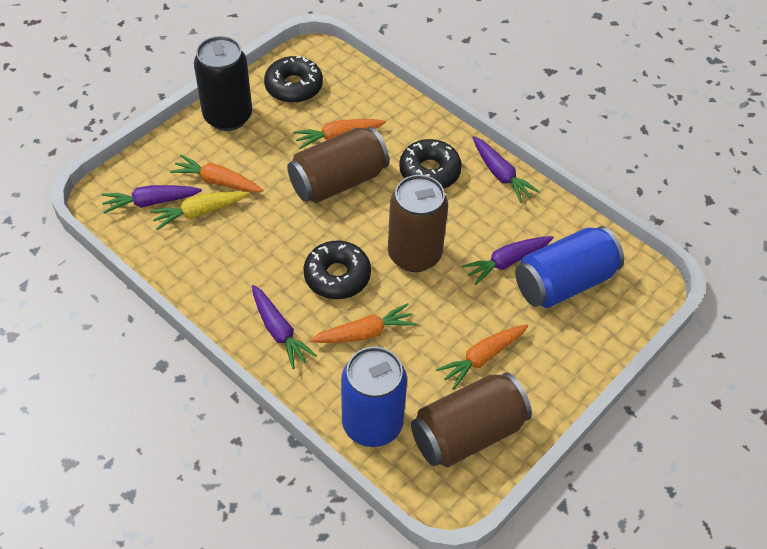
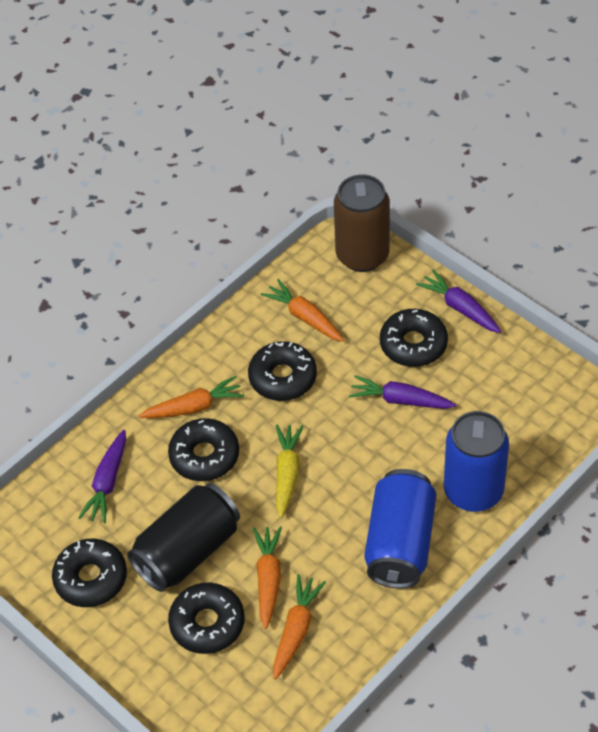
black donut: 3 -> 5
brown can: 3 -> 1
purple carrot: 4 -> 3

